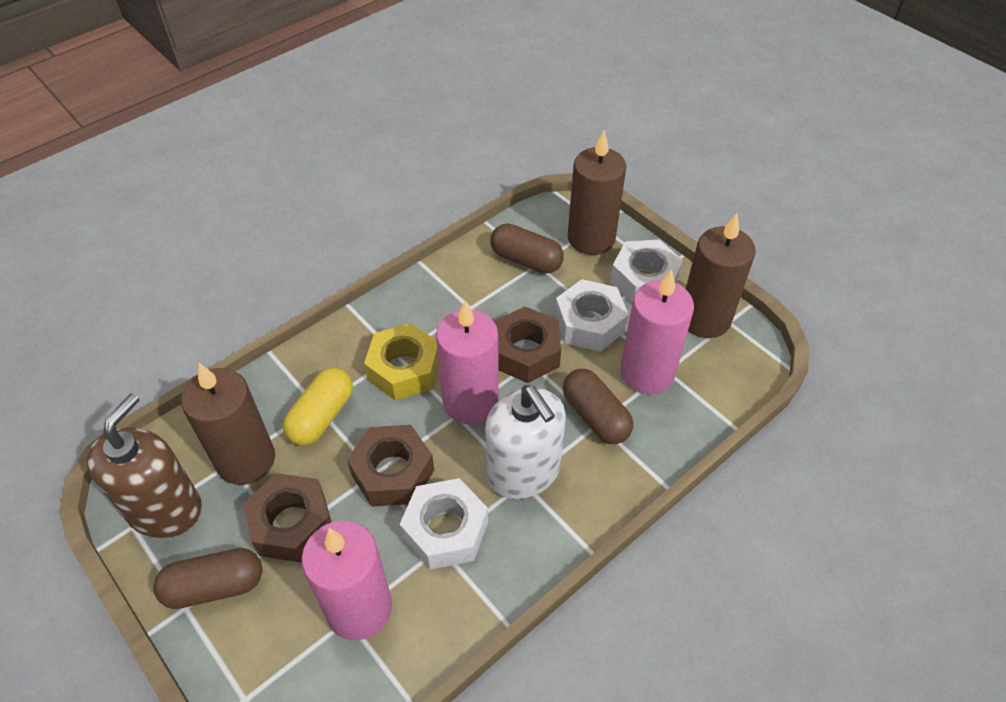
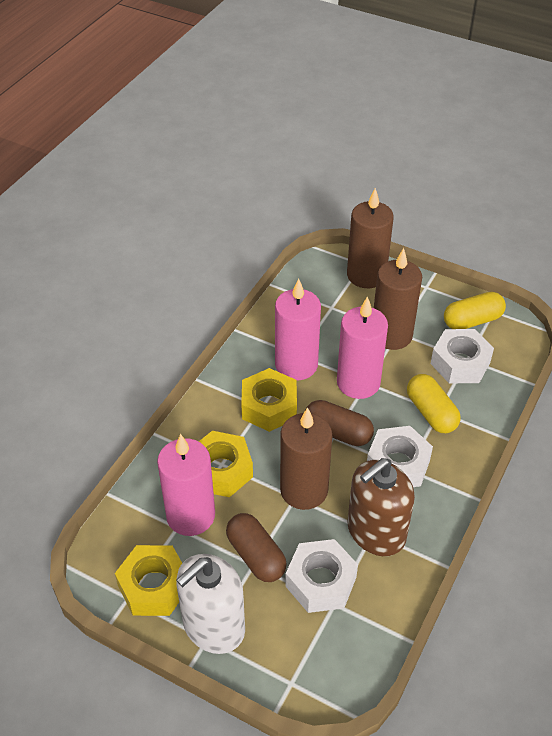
brown capsule: 3 -> 2
brown nut: 3 -> 0
yellow capsule: 1 -> 2
yellow nut: 1 -> 3

